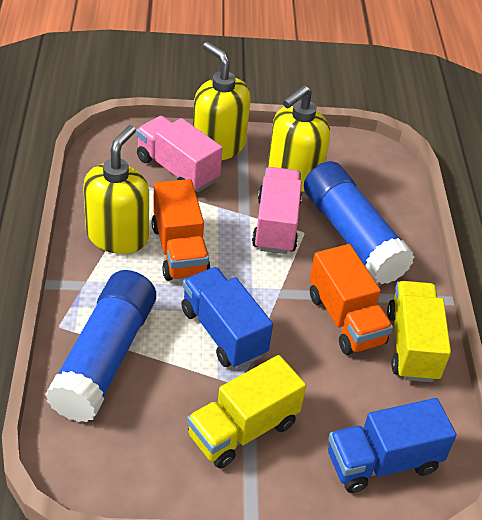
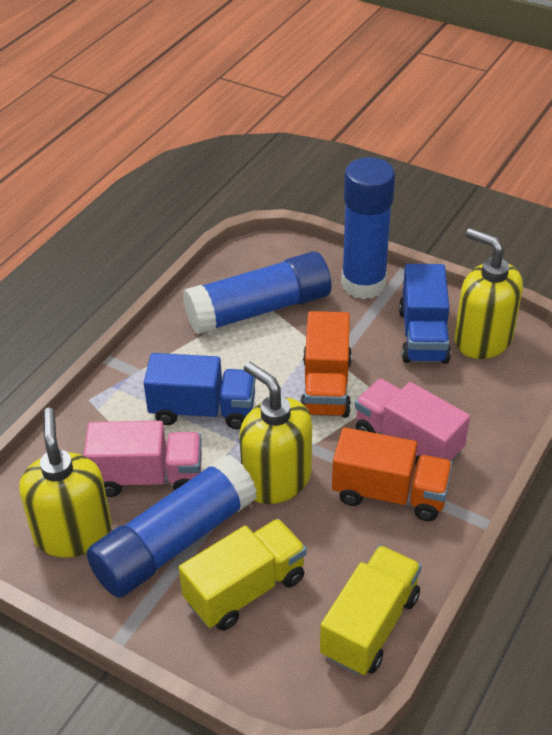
blue glue stick: 2 -> 3

